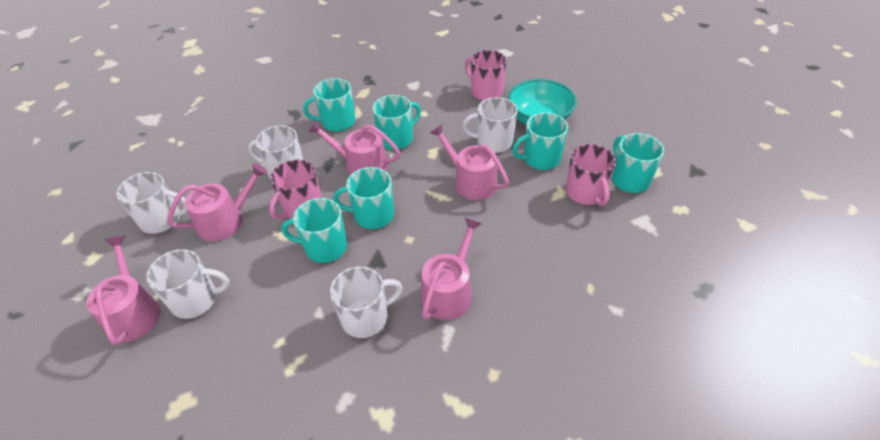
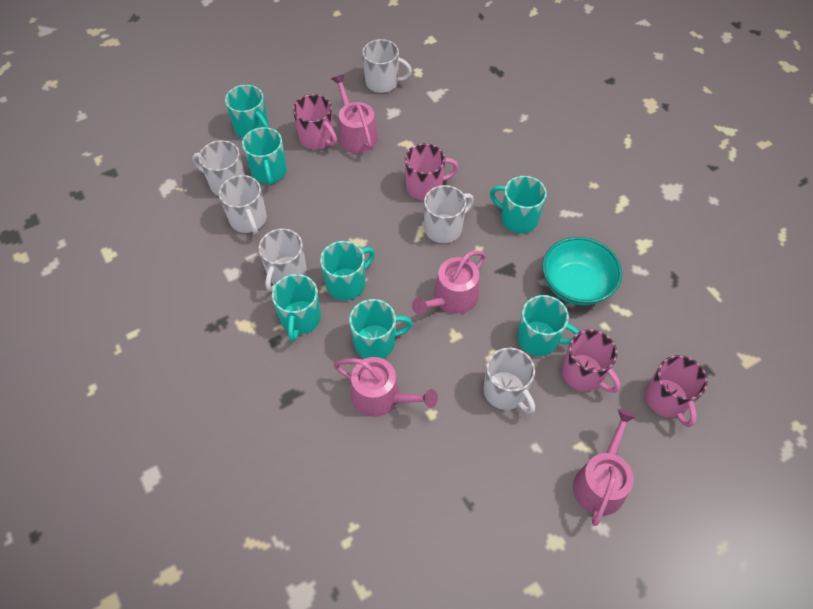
pink mug: 3 -> 4
pink watering can: 5 -> 4
turquoise mug: 6 -> 7
white mug: 5 -> 6

